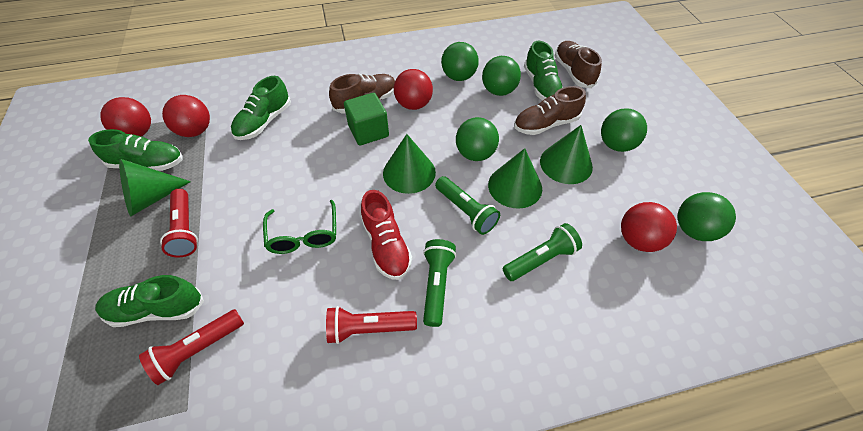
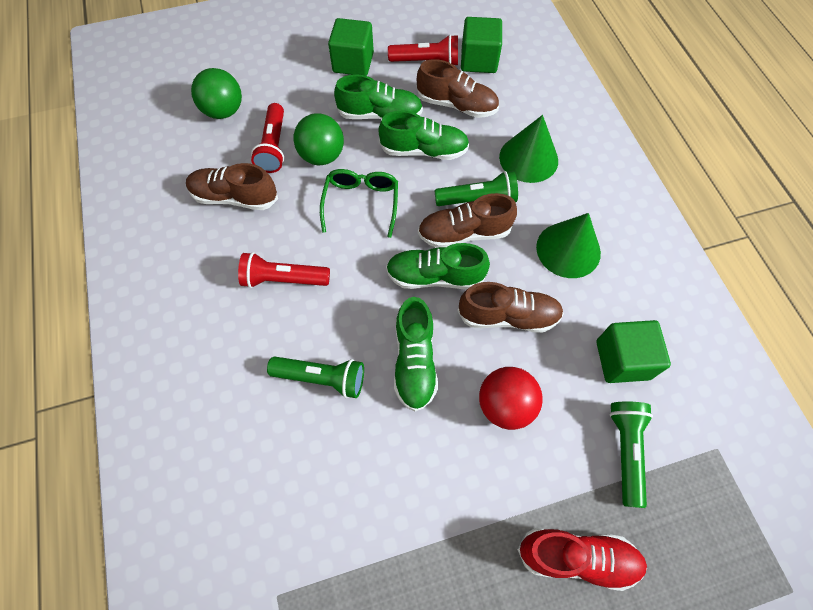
brown shoe: 3 -> 4
green ball: 5 -> 2
green cone: 4 -> 2
green cube: 1 -> 3
red ball: 4 -> 1

